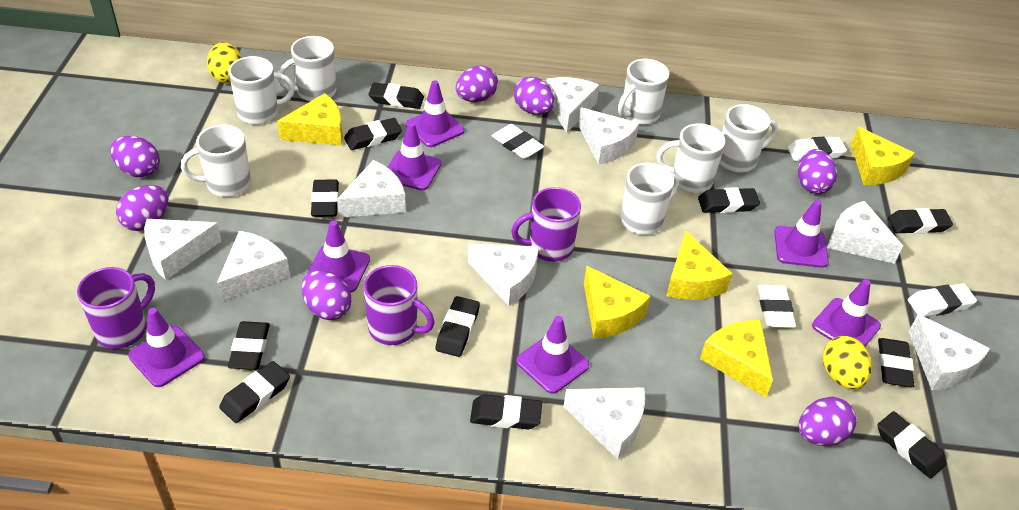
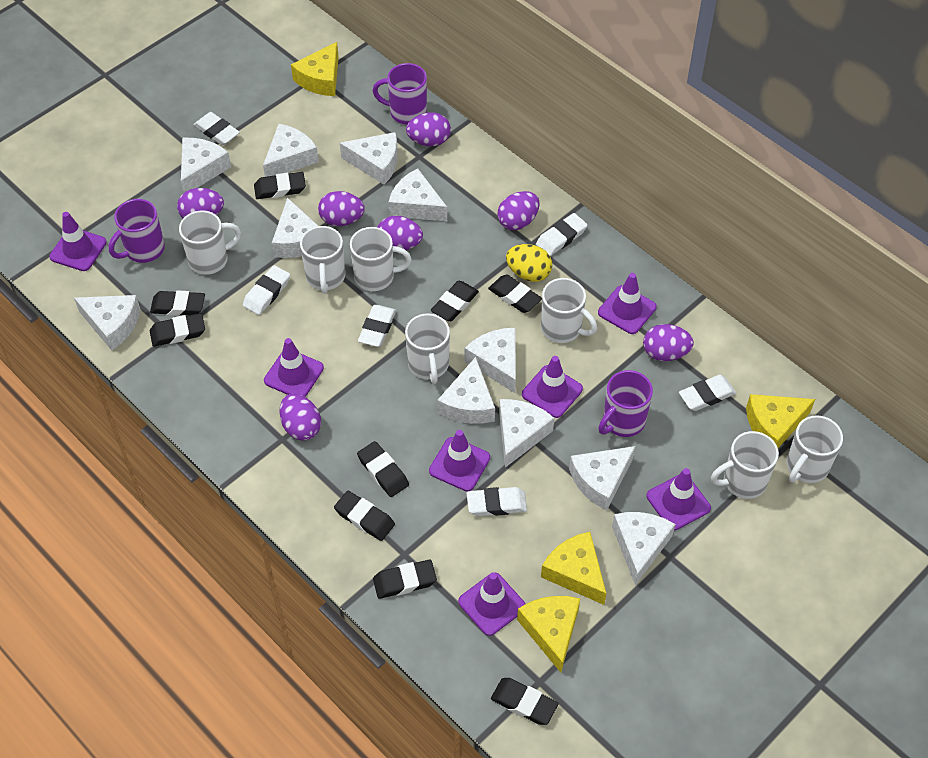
black eraser: 11 -> 9
white cheese: 9 -> 11
white eraser: 4 -> 6
yellow cheese: 5 -> 4
yellow egg: 2 -> 1

